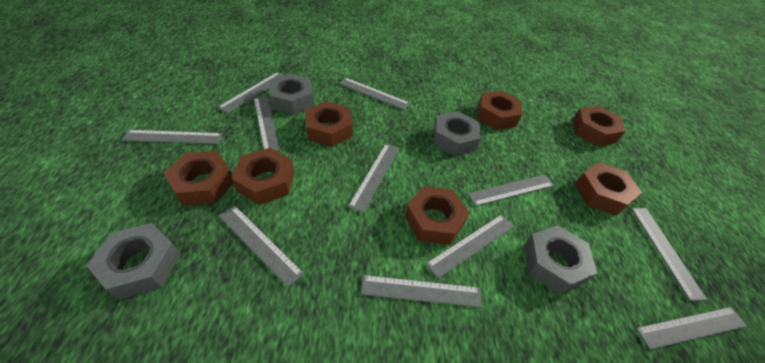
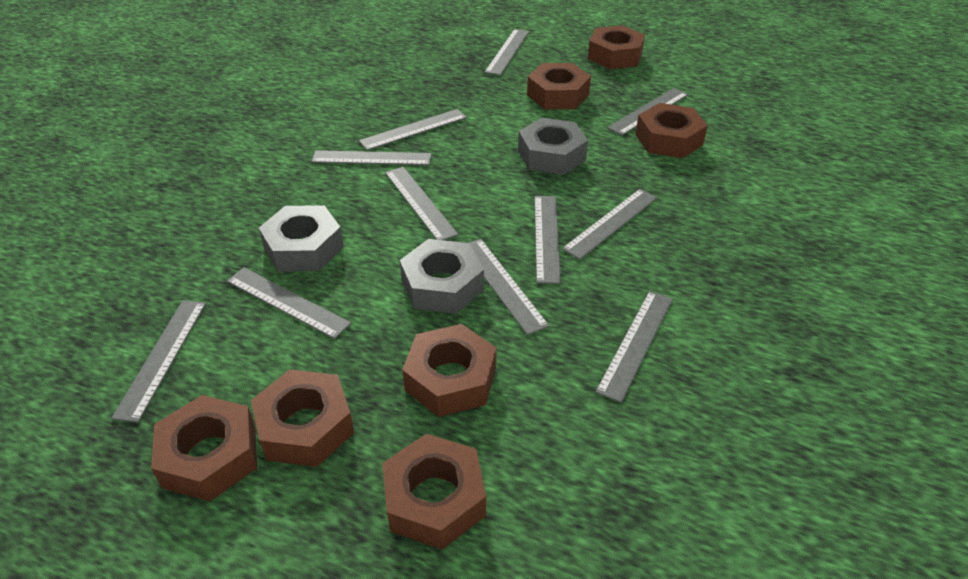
grey nut: 4 -> 3

